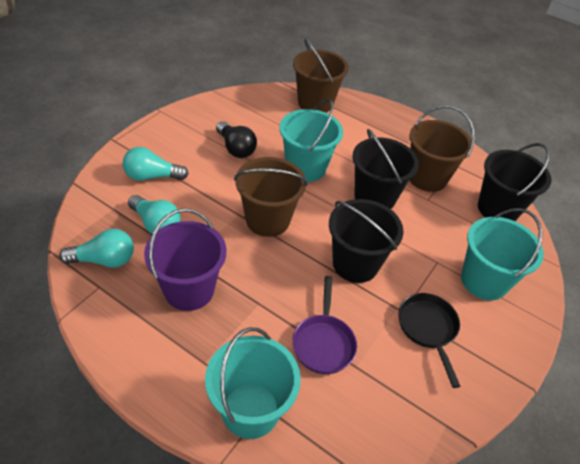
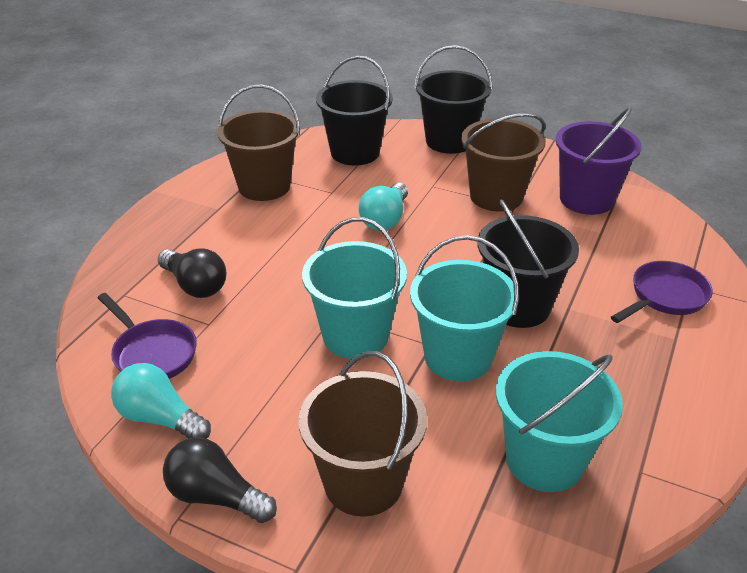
black light bulb: 1 -> 2
black pan: 1 -> 0
purple pan: 1 -> 2
turquoise light bulb: 3 -> 2

